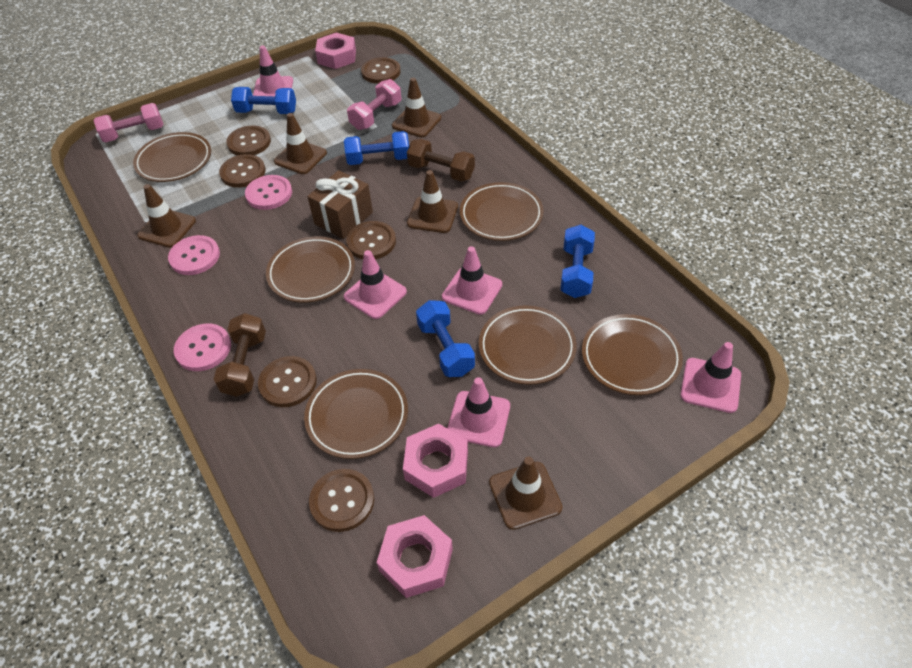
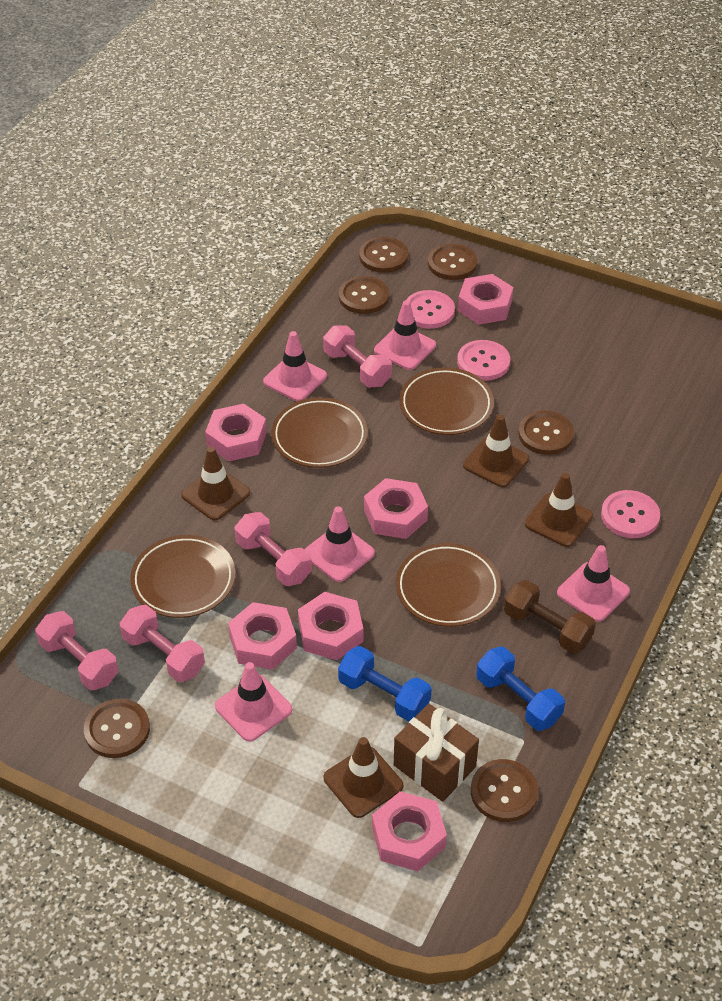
blue dumbbell: 4 -> 2
brown dumbbell: 2 -> 1
brown plate: 6 -> 4
brown traffic cone: 5 -> 4
pink dumbbell: 2 -> 4
pink nut: 3 -> 6

